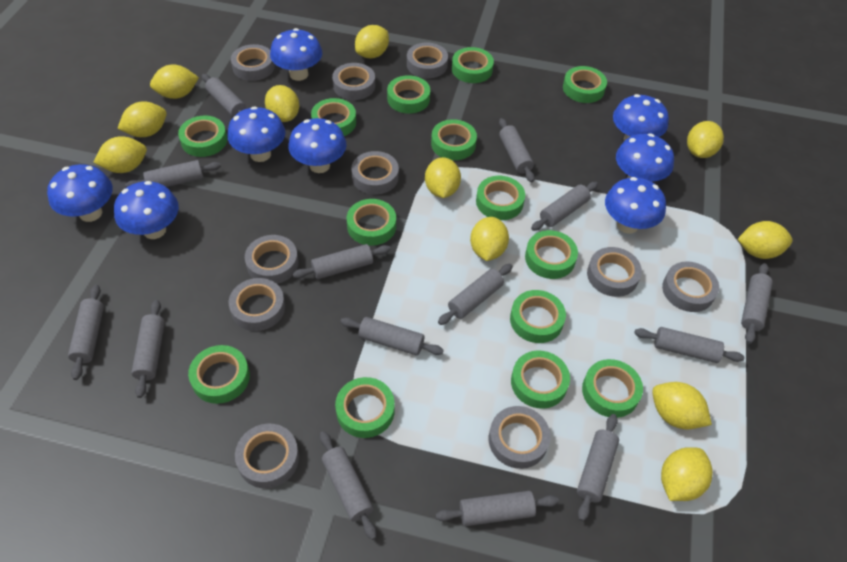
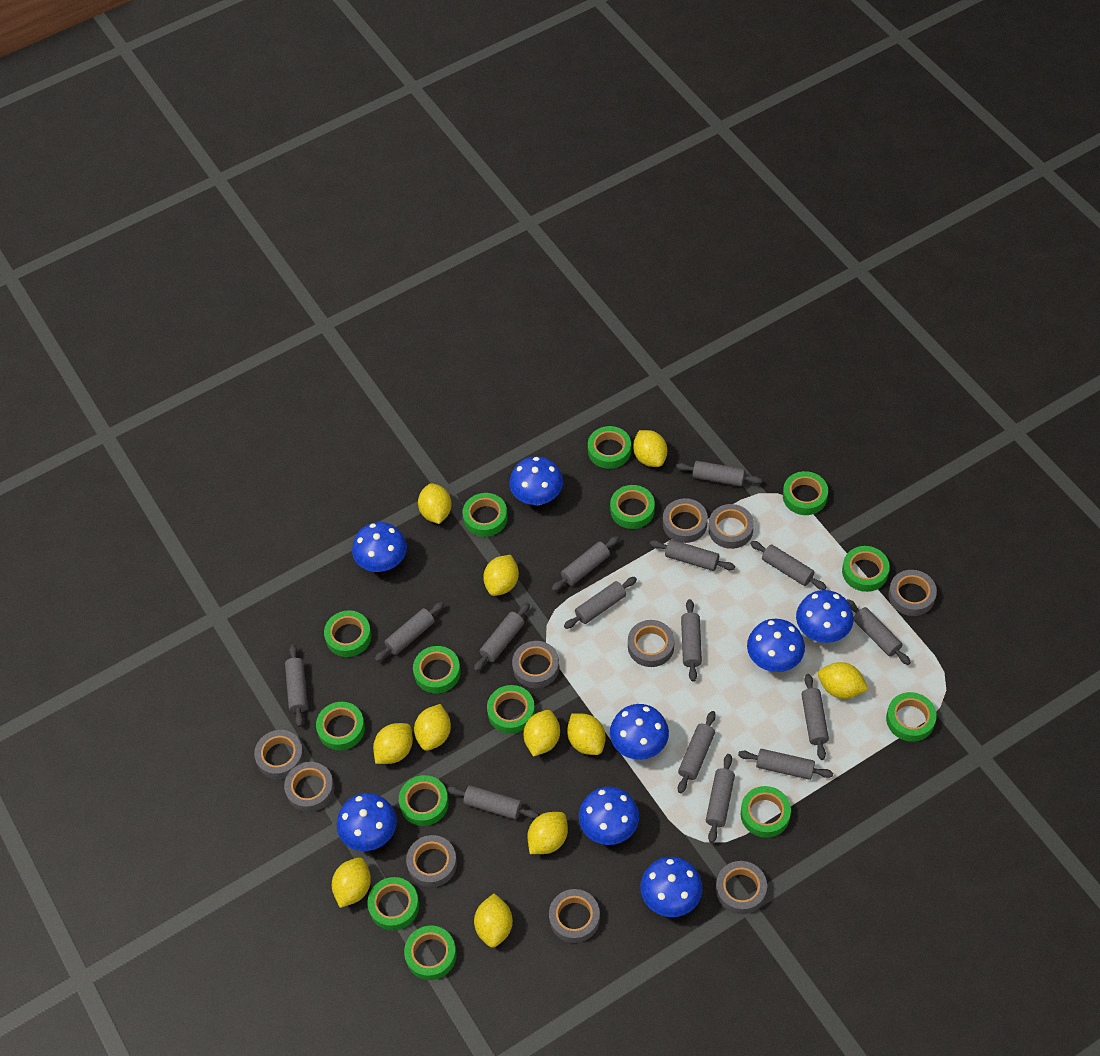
grey rolling pin: 14 -> 15

